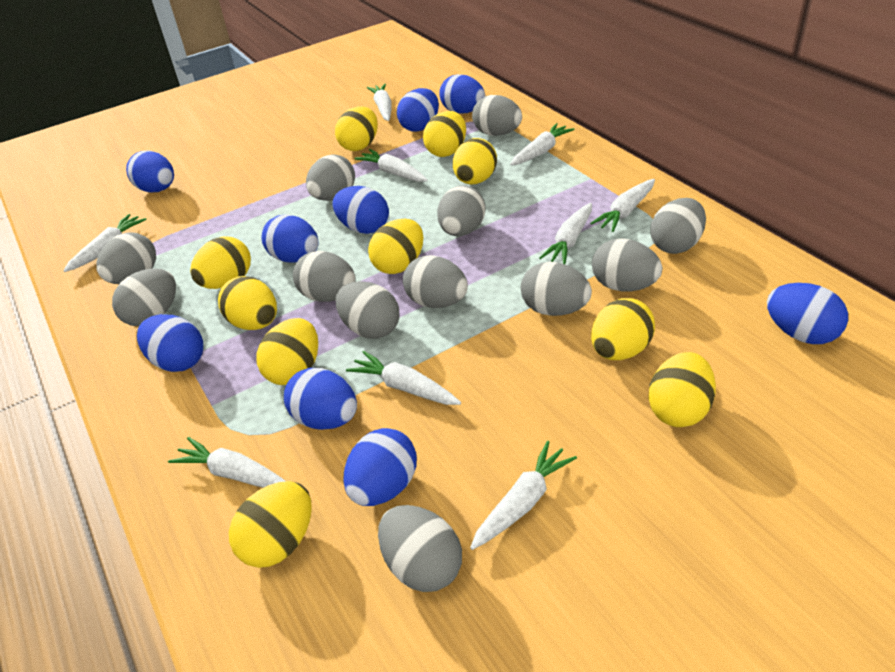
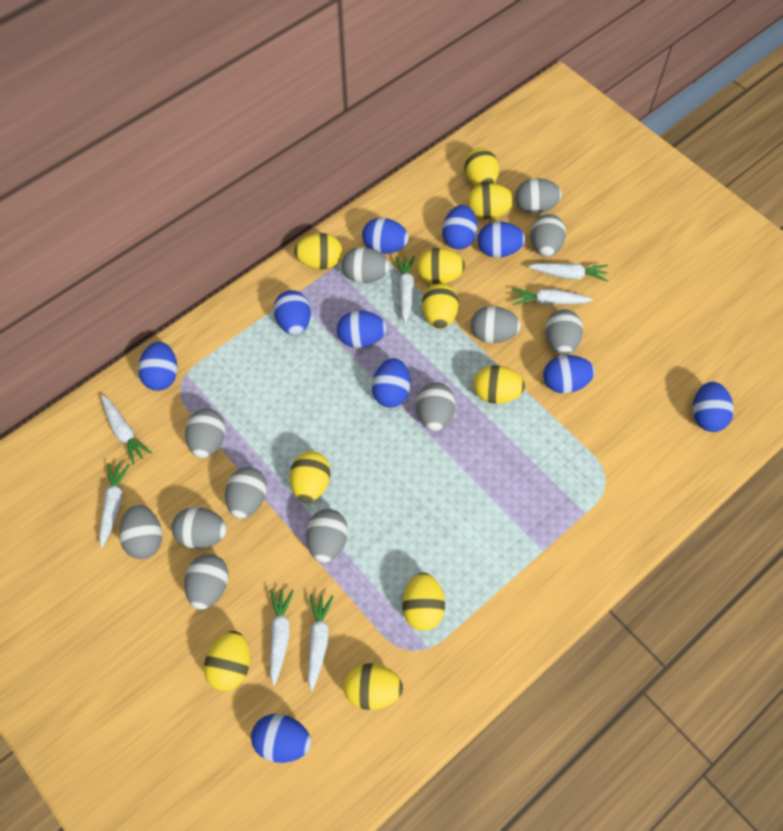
blue egg: 9 -> 10
white carrot: 9 -> 7

